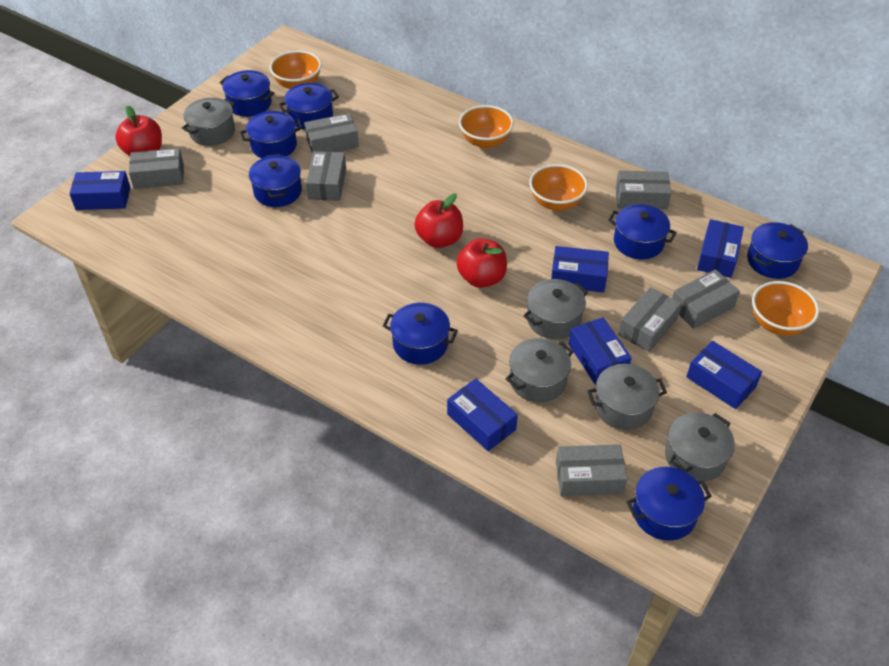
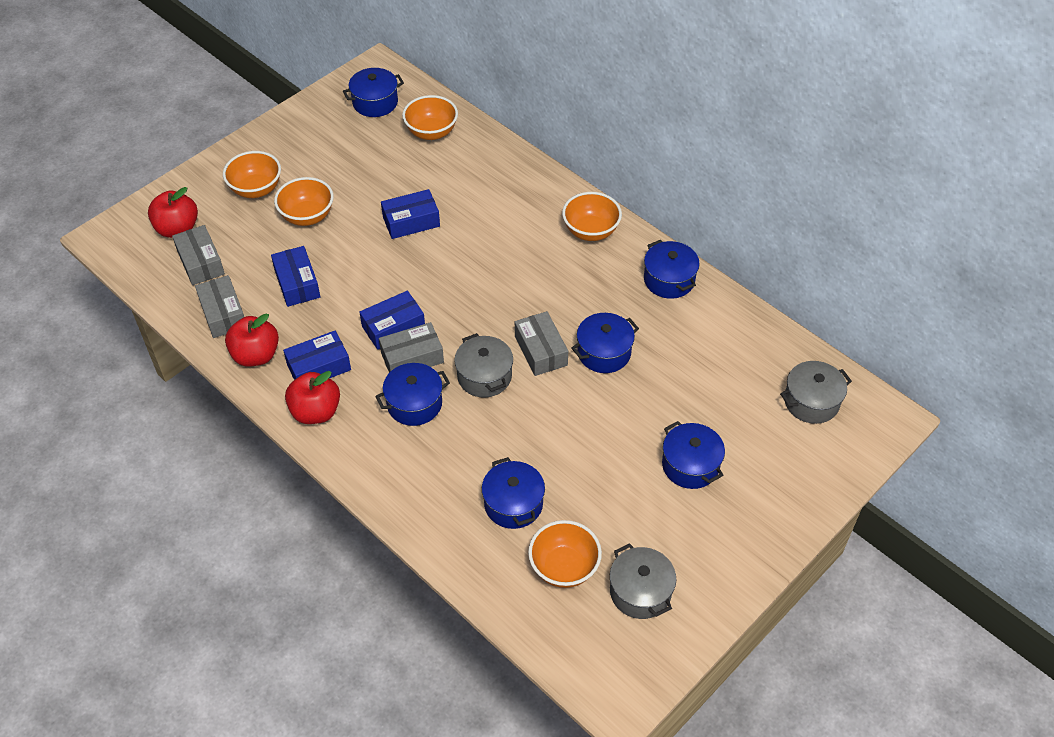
blue box: 6 -> 4
blue pot: 8 -> 6
grey box: 7 -> 4
grey pot: 5 -> 3
orange bowl: 4 -> 5

